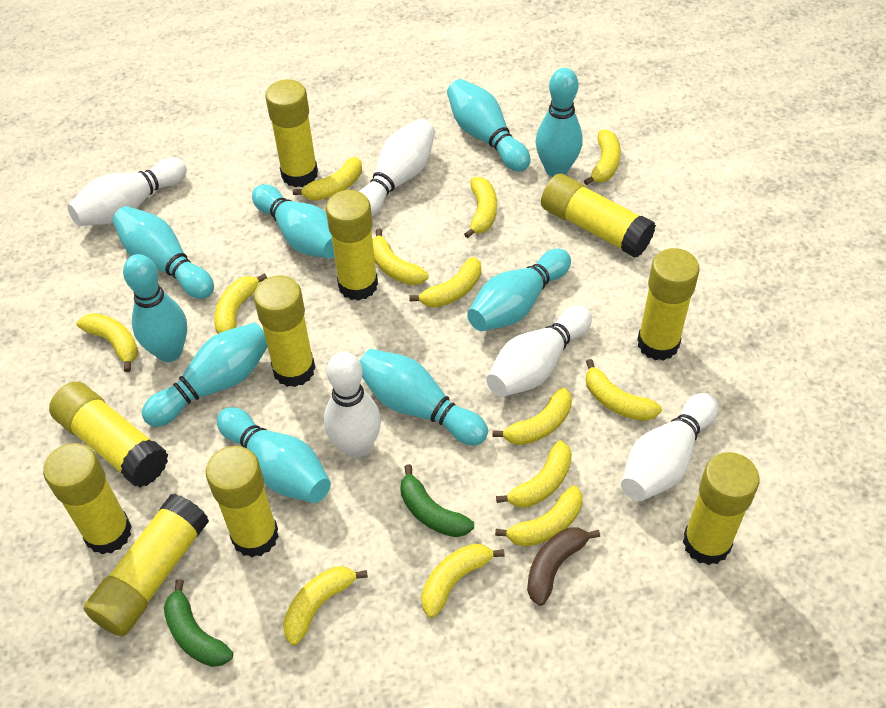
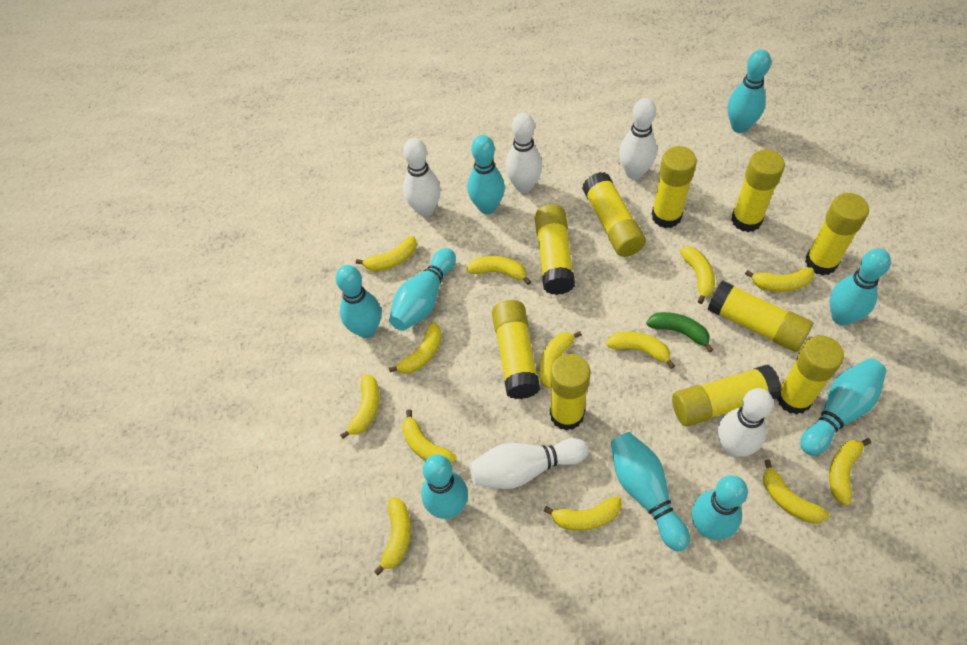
brown banana: 1 -> 0
green banana: 2 -> 1

